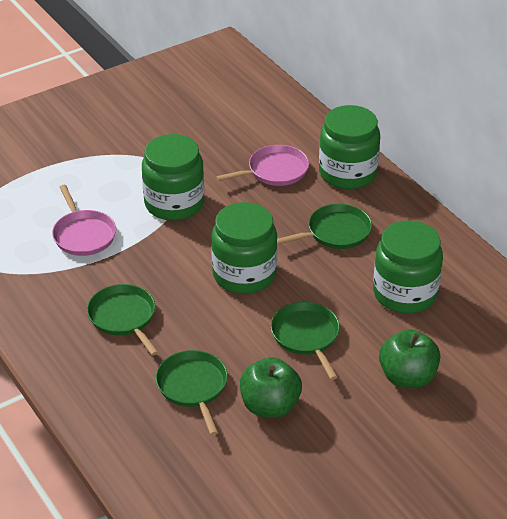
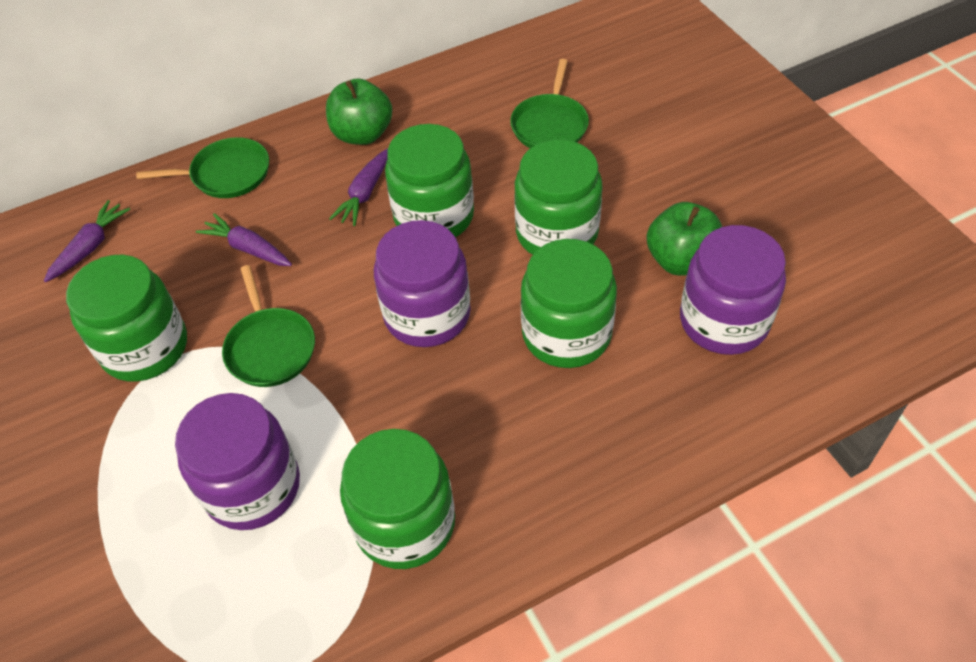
green jar: 4 -> 5
green pan: 4 -> 3
pink pan: 2 -> 0
purple carrot: 0 -> 3
purple jar: 0 -> 3

